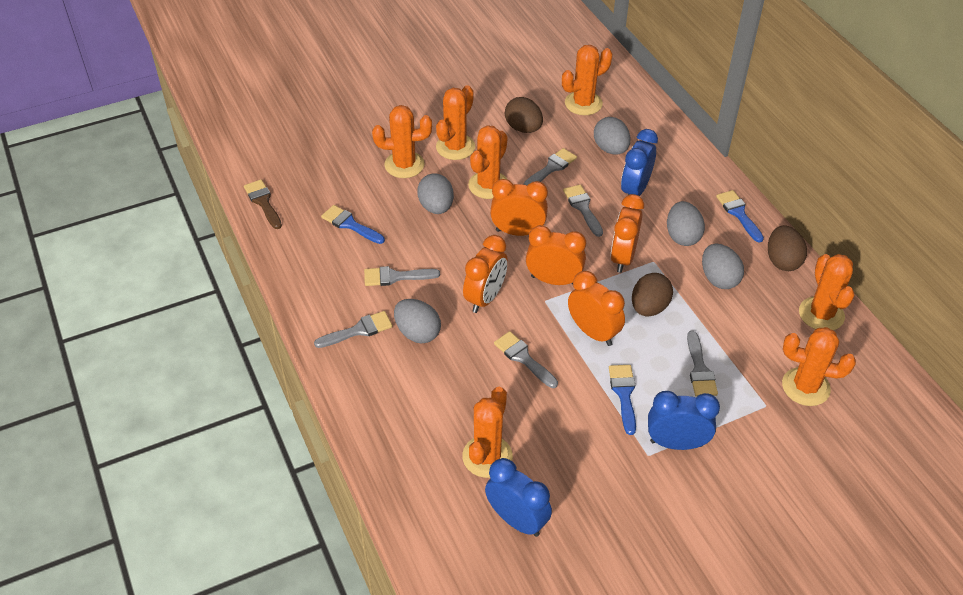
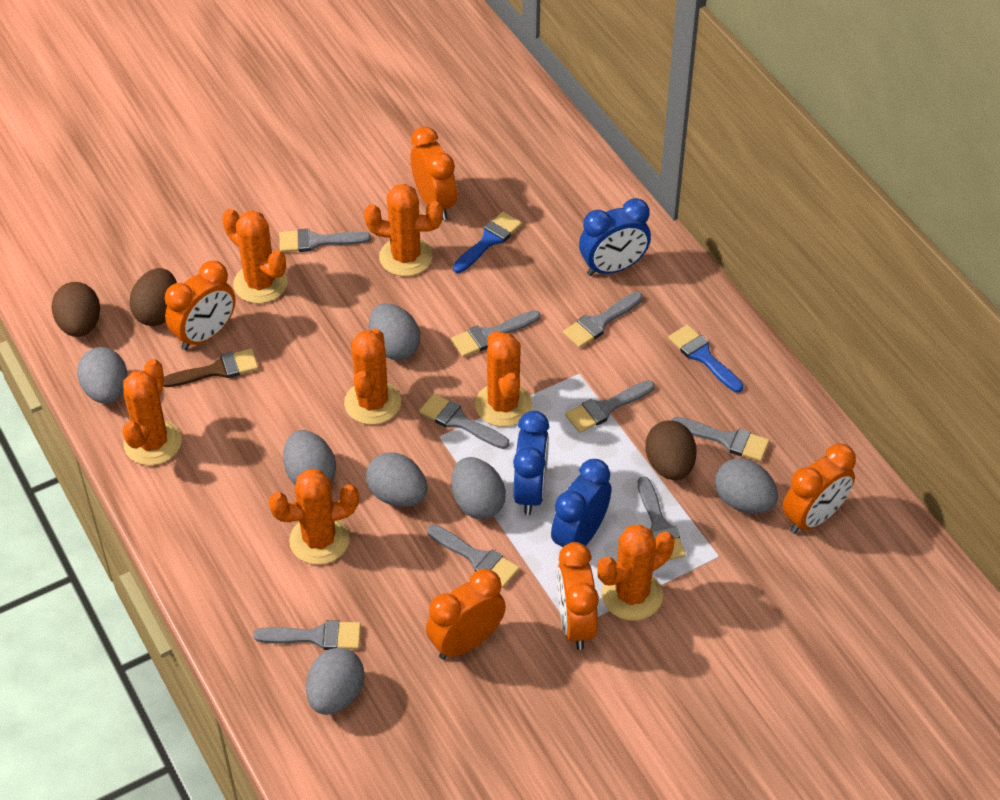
blue brush: 3 -> 2
grey brush: 6 -> 9
grey egg: 5 -> 7

